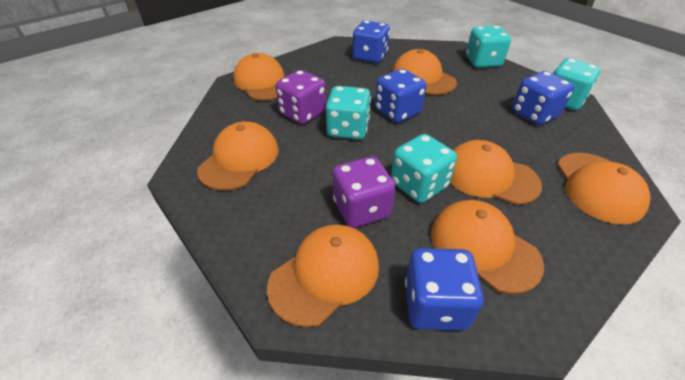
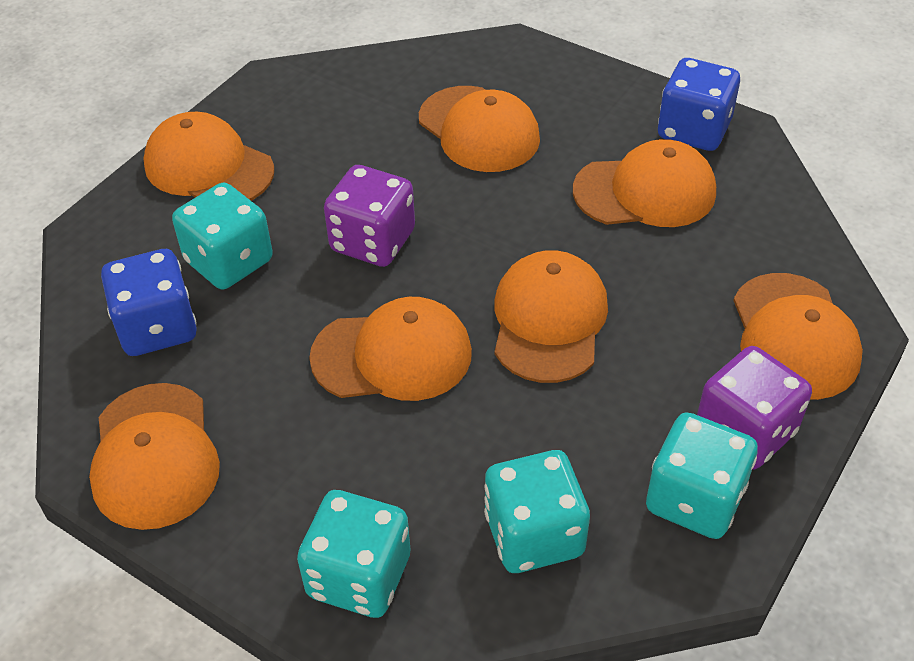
blue dice: 4 -> 2

